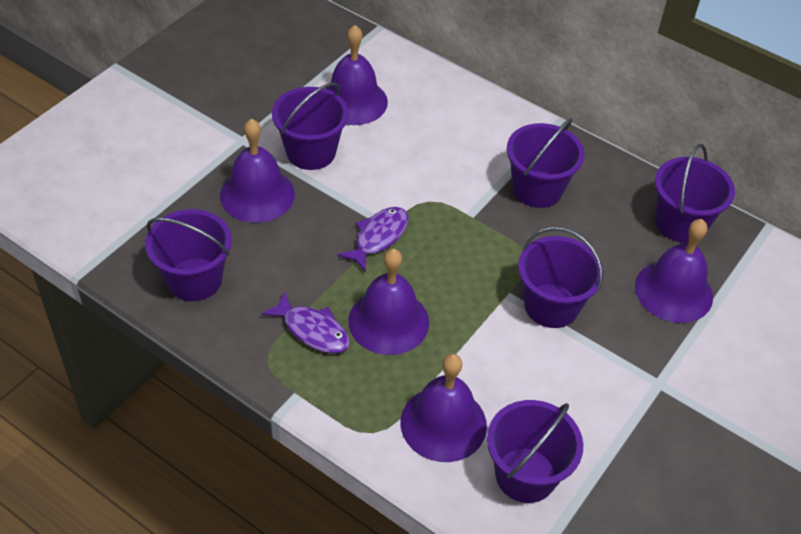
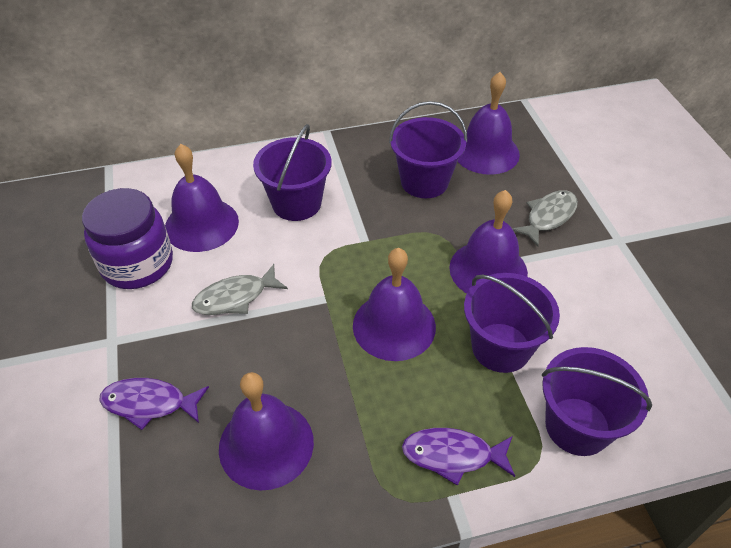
grey fish: 0 -> 2
purple bucket: 6 -> 4
purple jar: 0 -> 1

